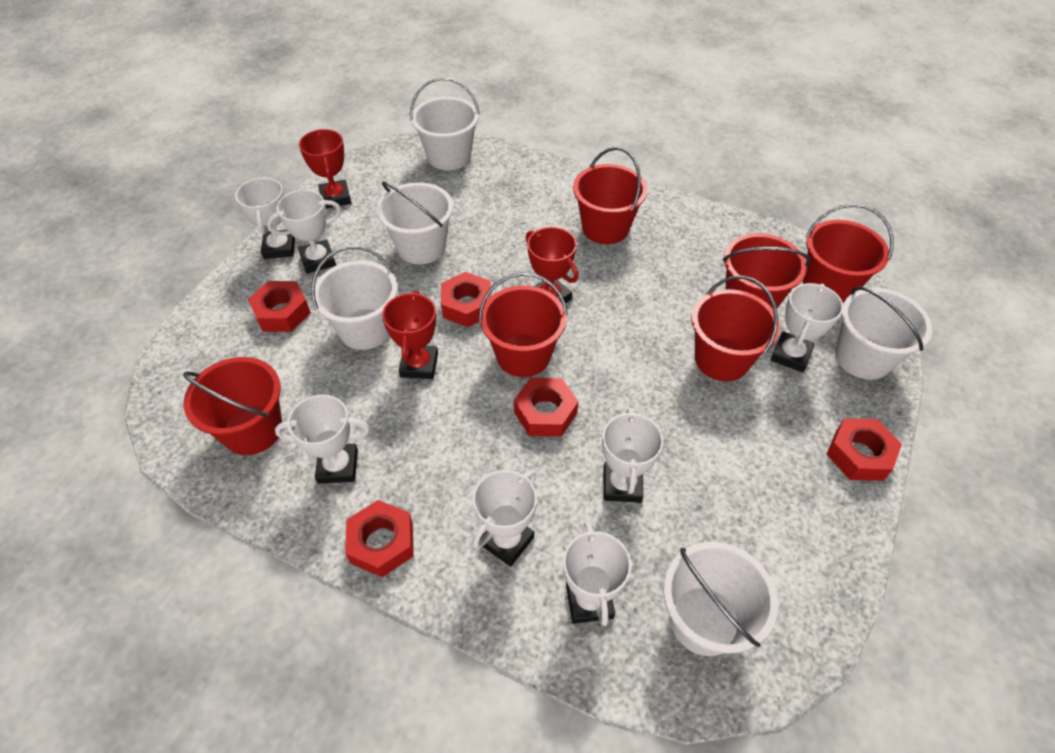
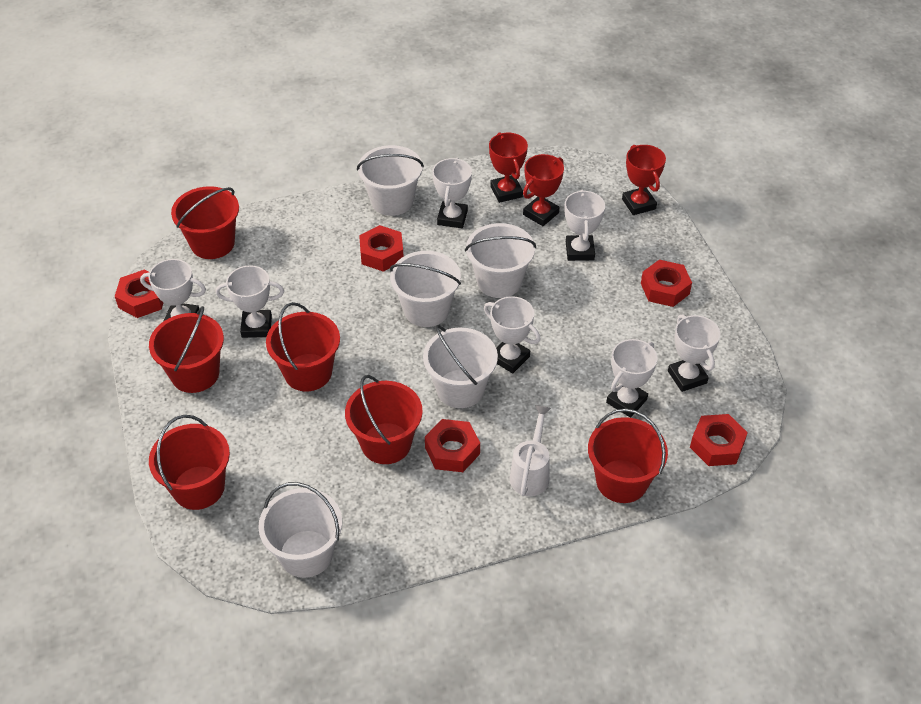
white watering can: 0 -> 1

